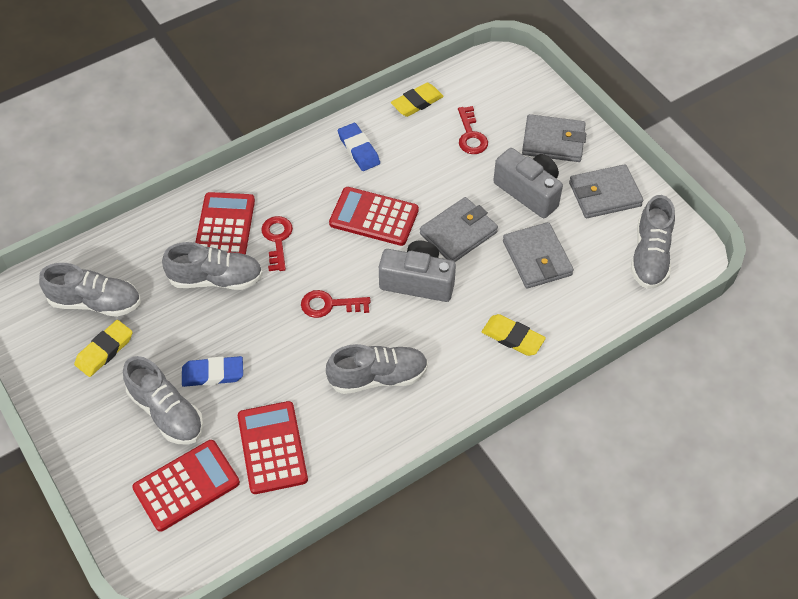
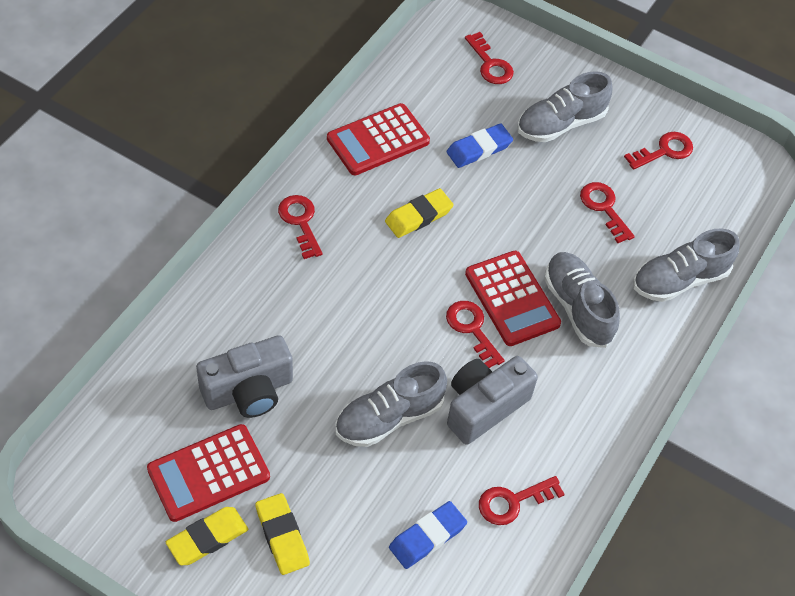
grey shoe: 5 -> 4
grey wallet: 4 -> 0
red calculator: 4 -> 3
red key: 3 -> 6

